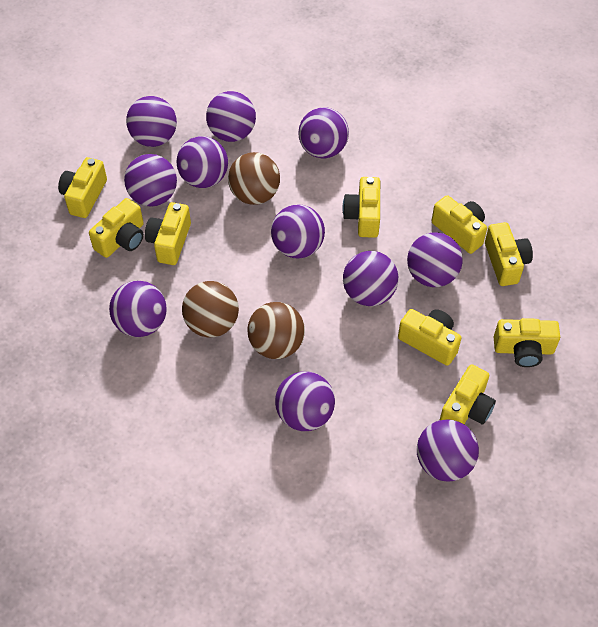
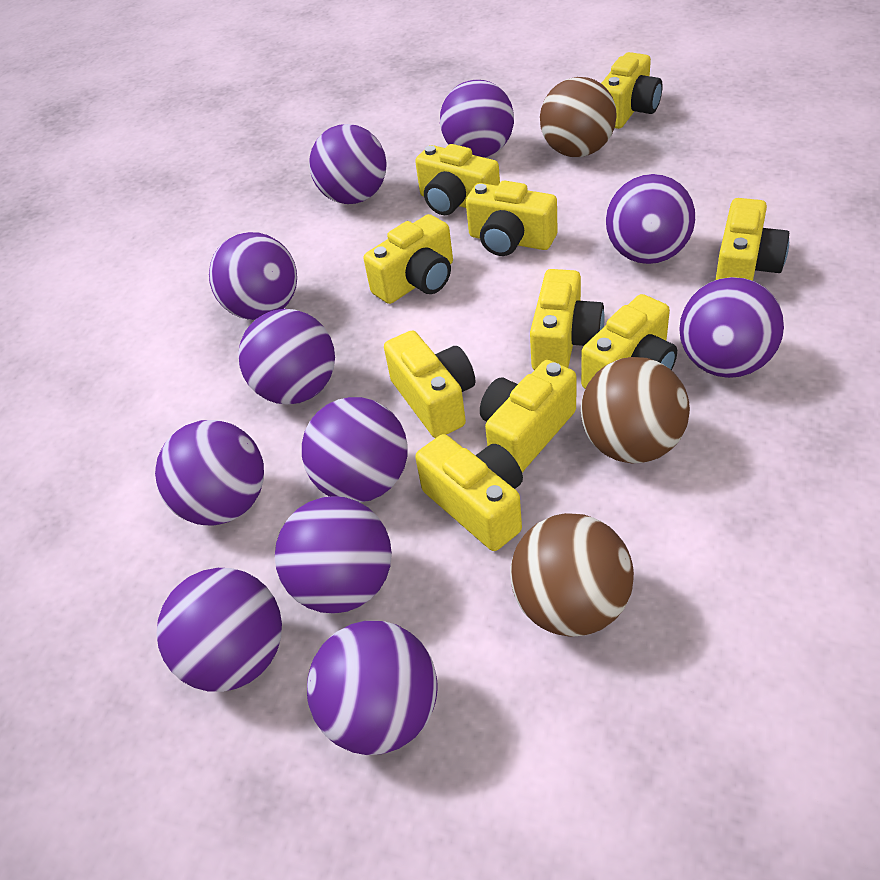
yellow camera: 9 -> 10

